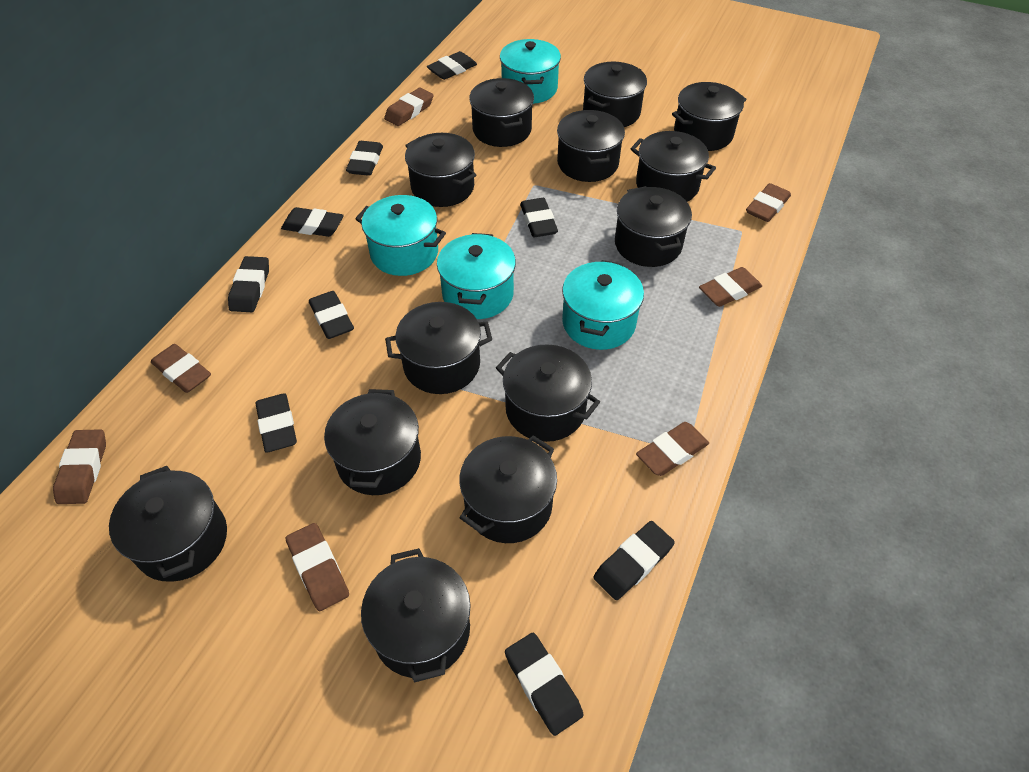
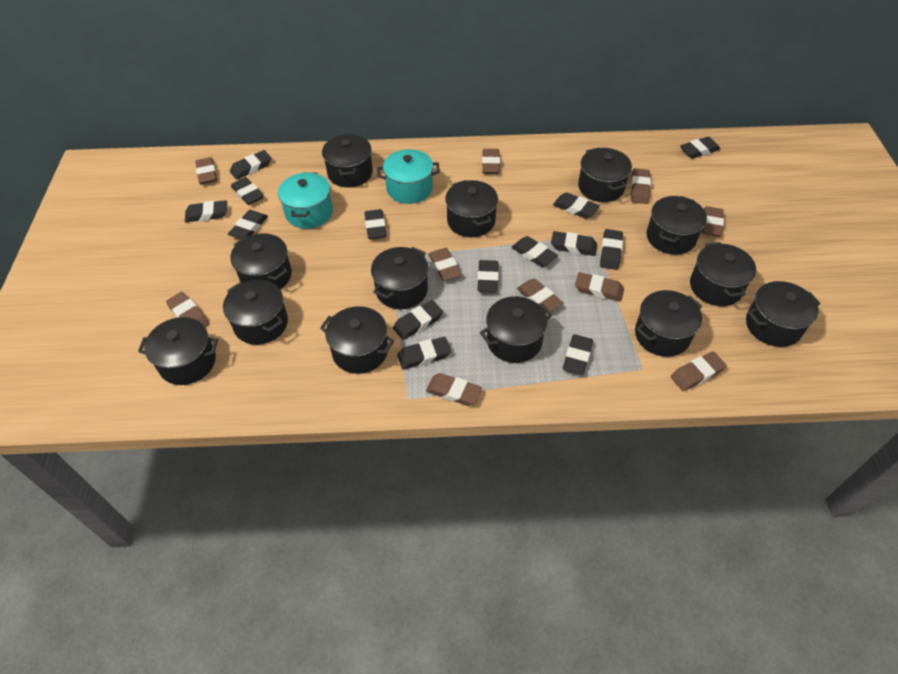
black eraser: 9 -> 14
brown eraser: 7 -> 10
turquoise pot: 4 -> 2

